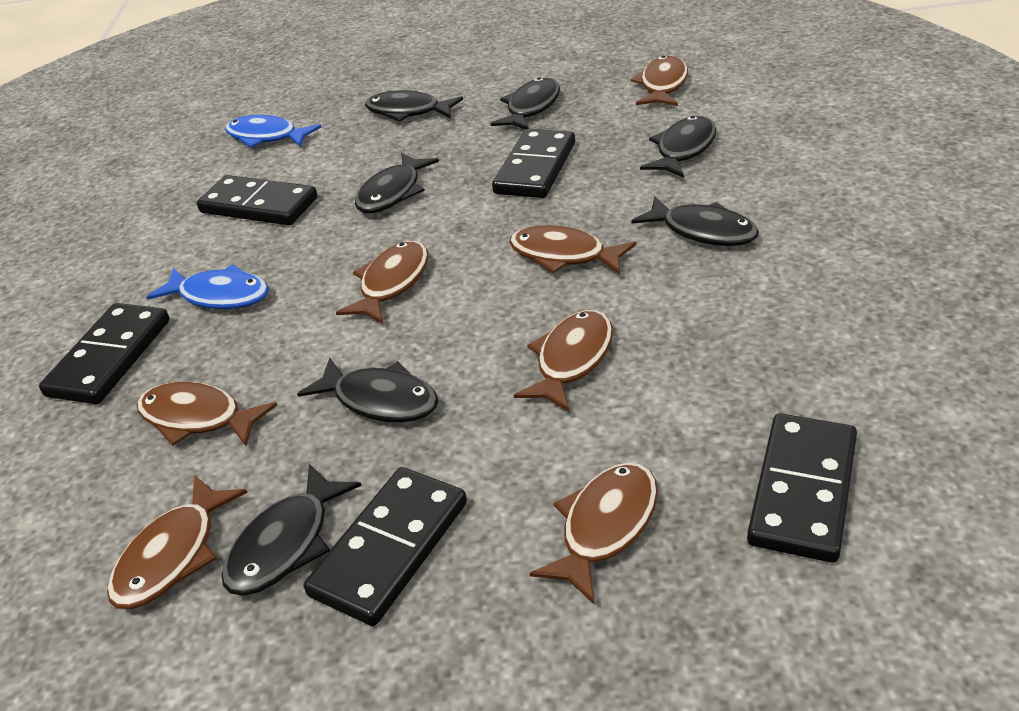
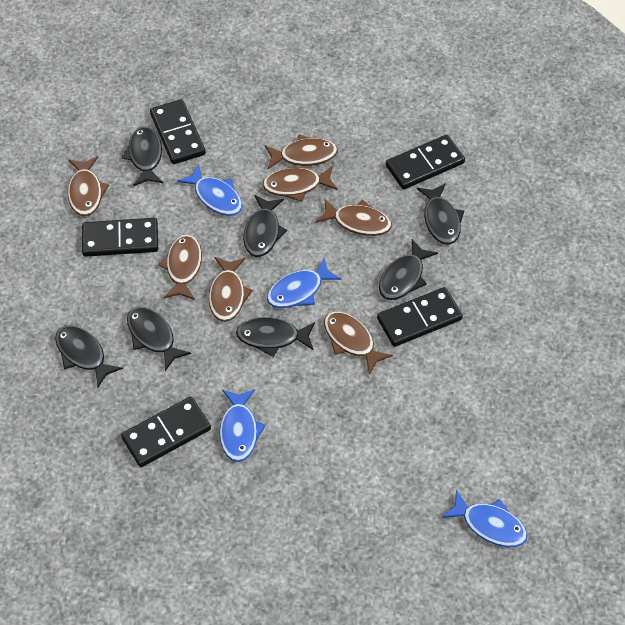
blue fish: 2 -> 4

